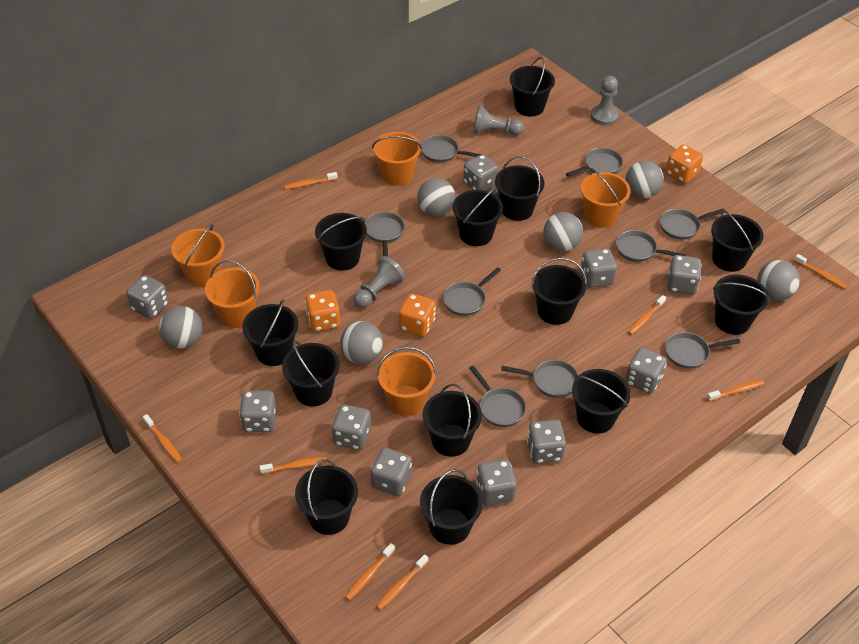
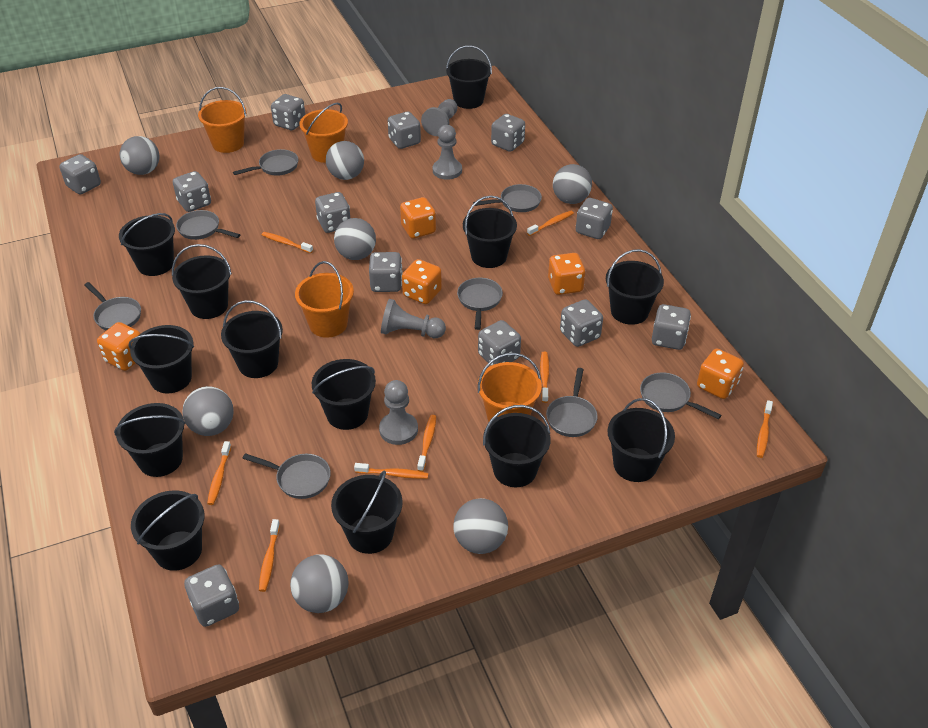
grey ball: 6 -> 7
grey dice: 10 -> 12
grey pan: 9 -> 8
grey pawn: 3 -> 4
orange bucket: 5 -> 4
orange dice: 3 -> 5

